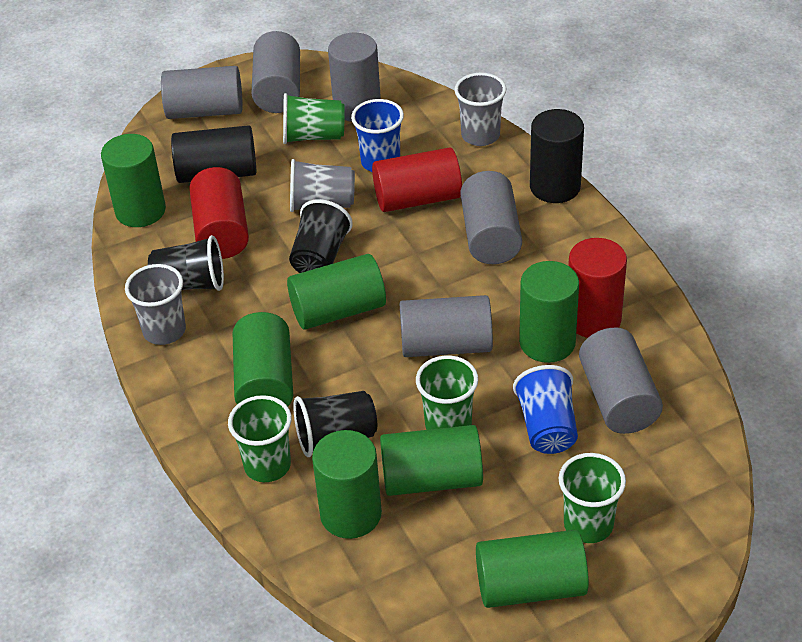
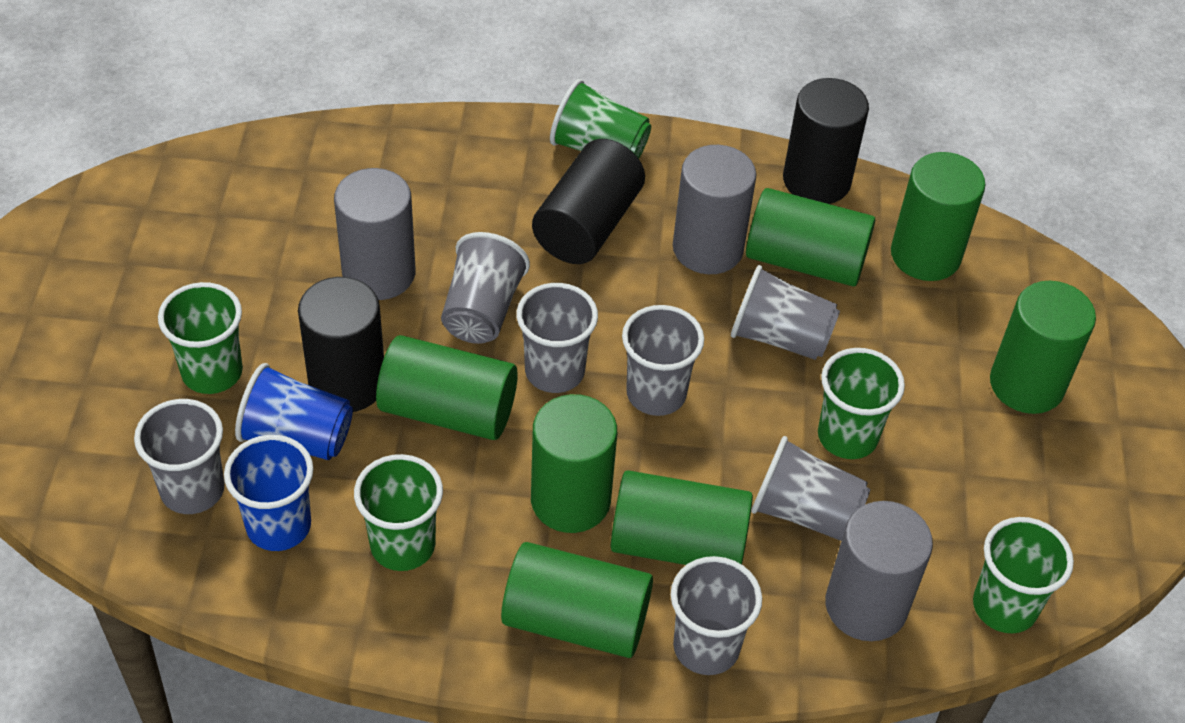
black cup: 3 -> 0
black cylinder: 2 -> 3
green cup: 4 -> 5
grey cup: 3 -> 7
grey cylinder: 6 -> 3
red cylinder: 3 -> 0

